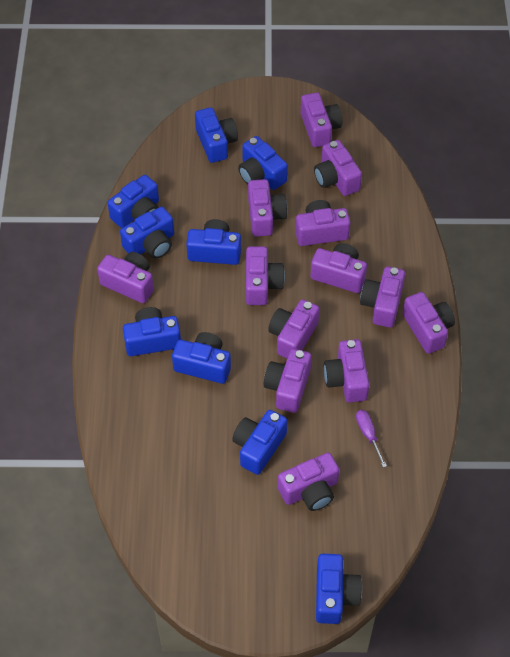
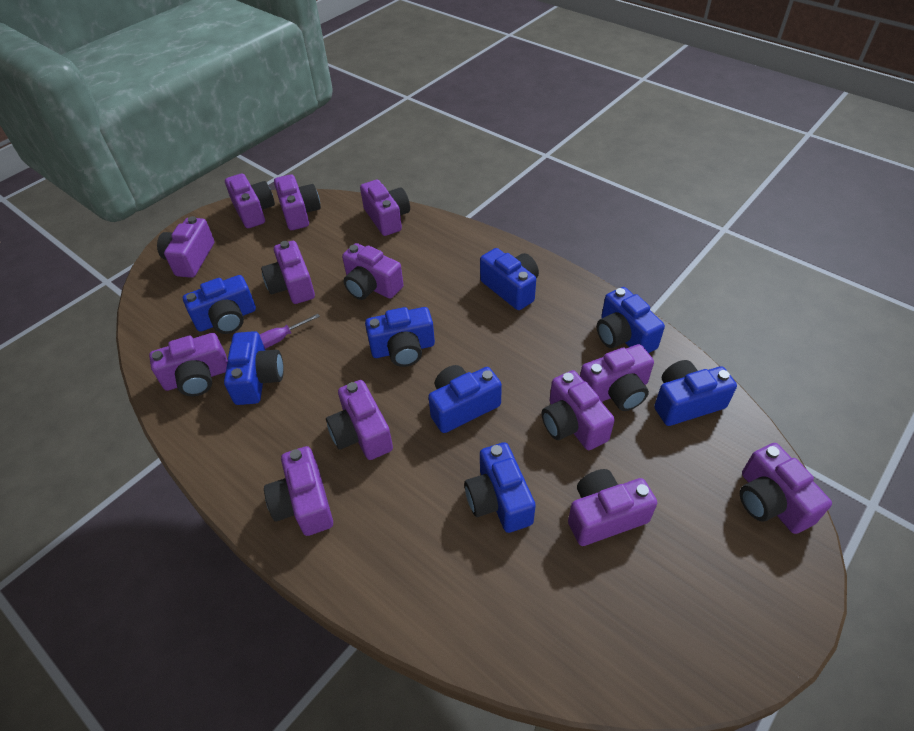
blue camera: 9 -> 8

